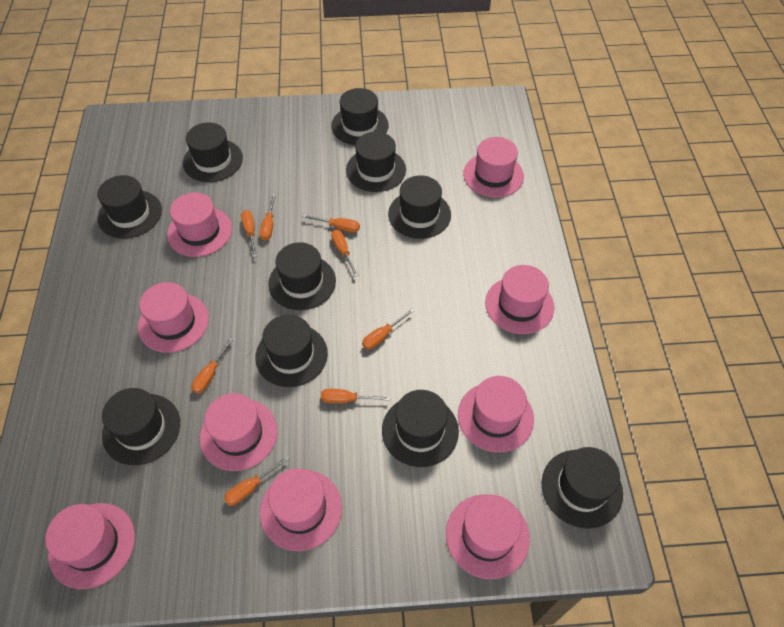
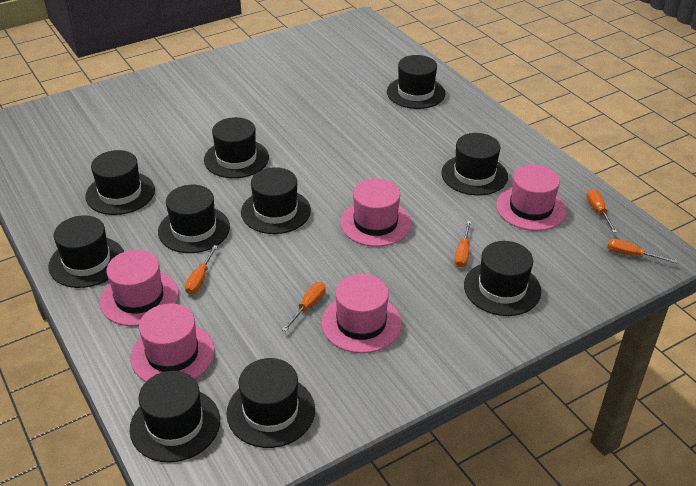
orange screwdriver: 8 -> 5
pink hat: 9 -> 5

